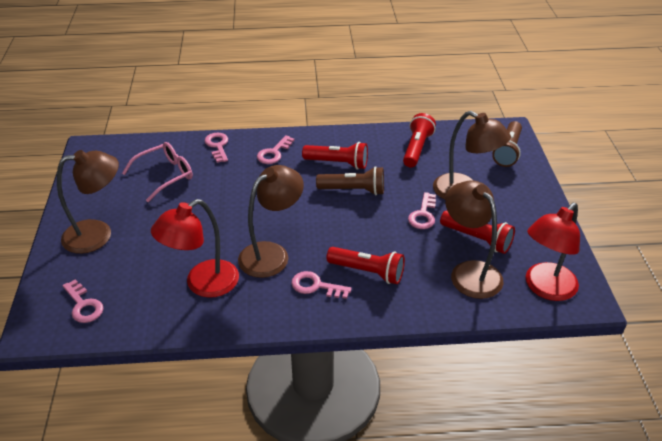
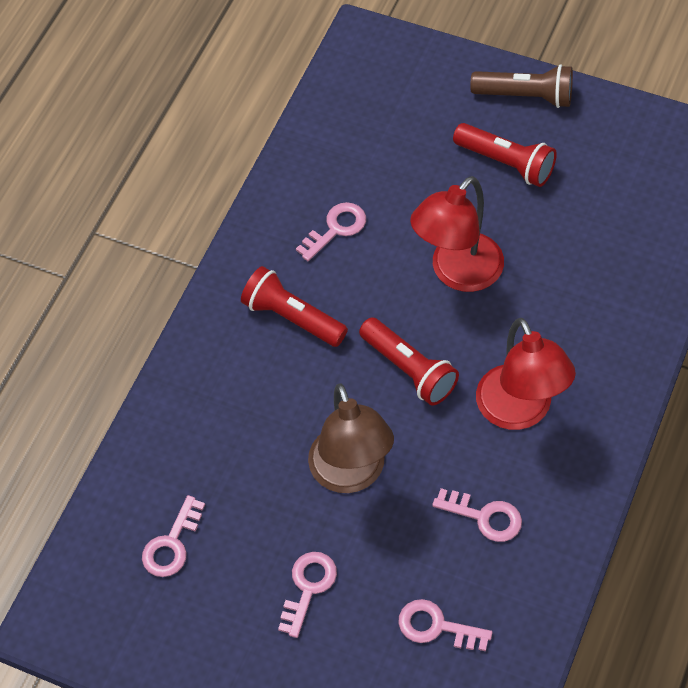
brown flashlight: 2 -> 1
brown lamp: 4 -> 1
pink glasses: 1 -> 0
red flashlight: 4 -> 3

